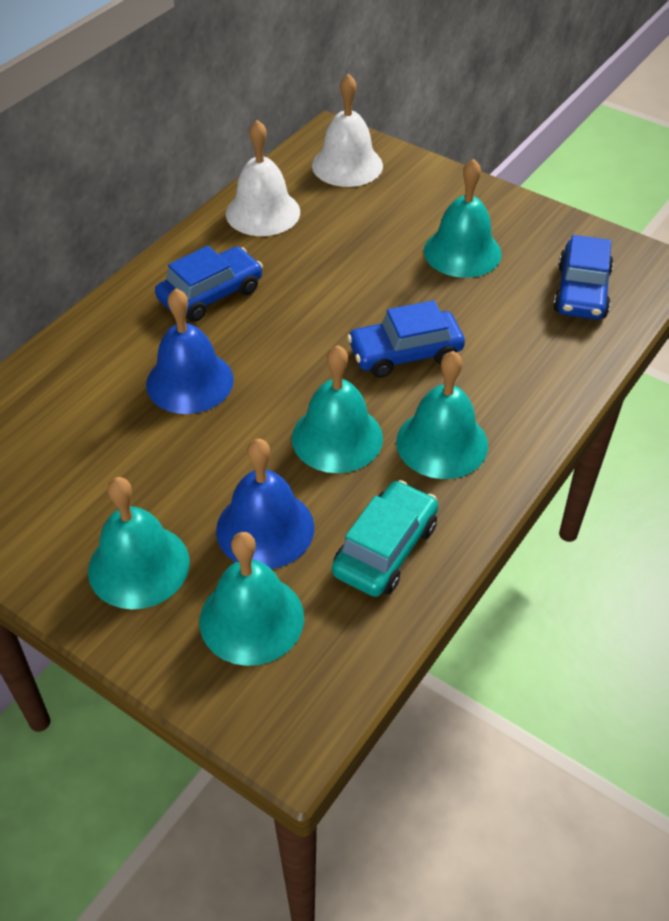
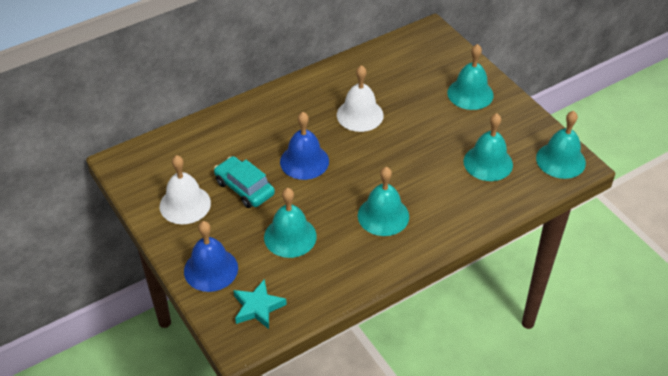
blue car: 3 -> 0
turquoise star: 0 -> 1

